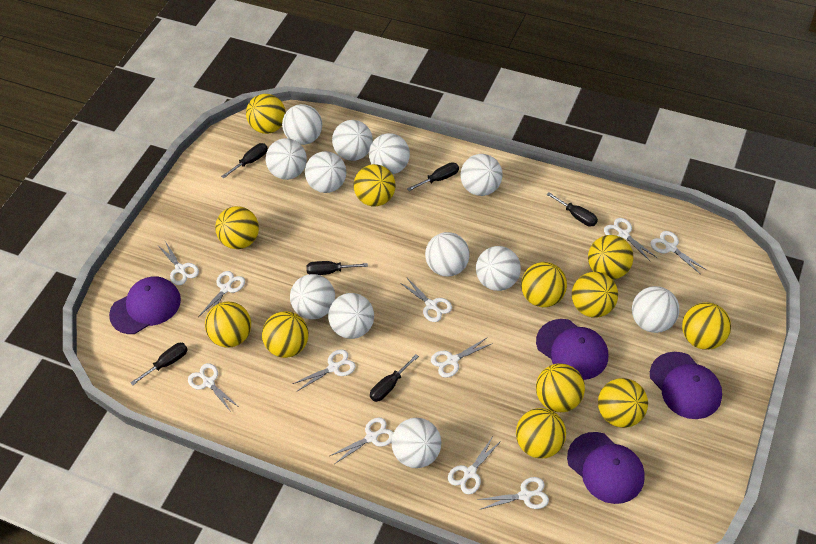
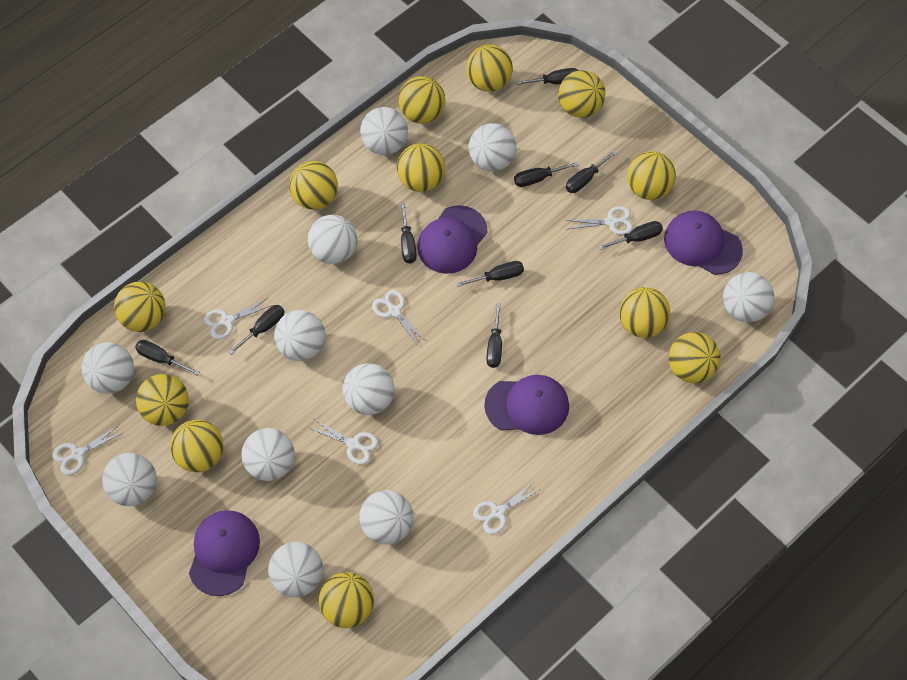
black screwdriver: 6 -> 9
white ball: 12 -> 11
white scissors: 11 -> 6

